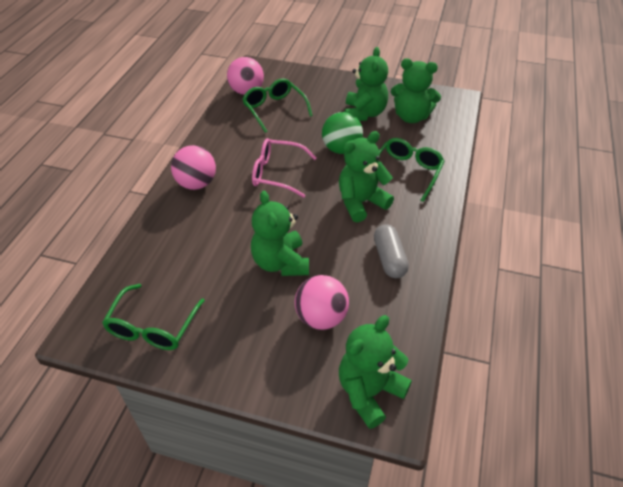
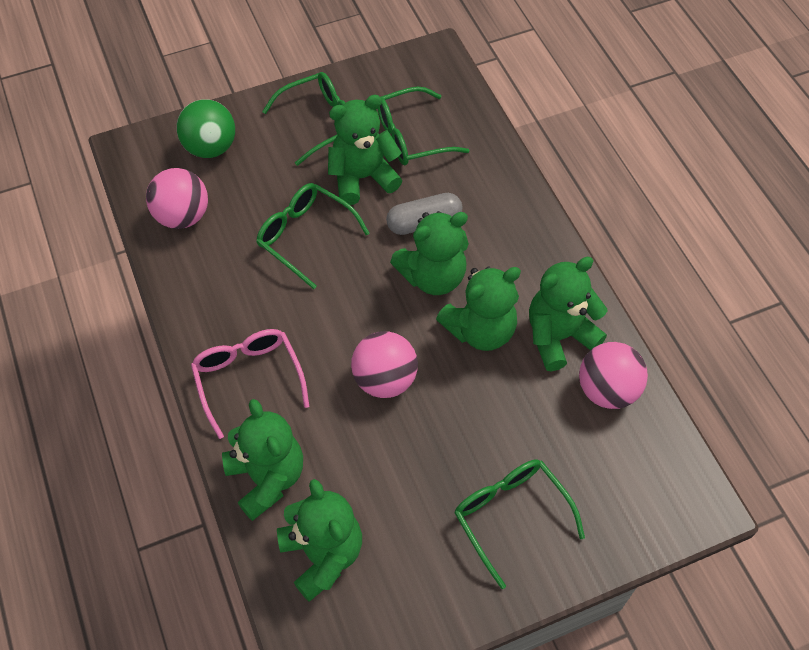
green glasses: 3 -> 4
green teddy bear: 5 -> 6

